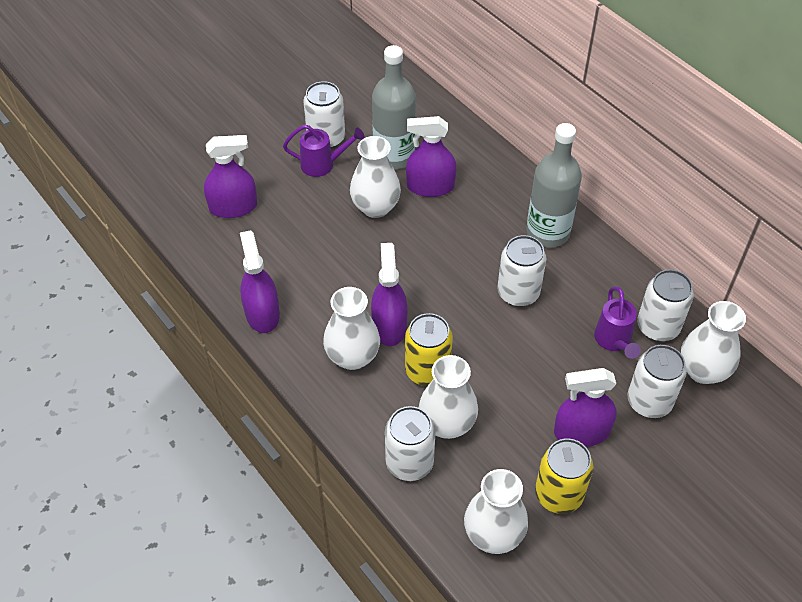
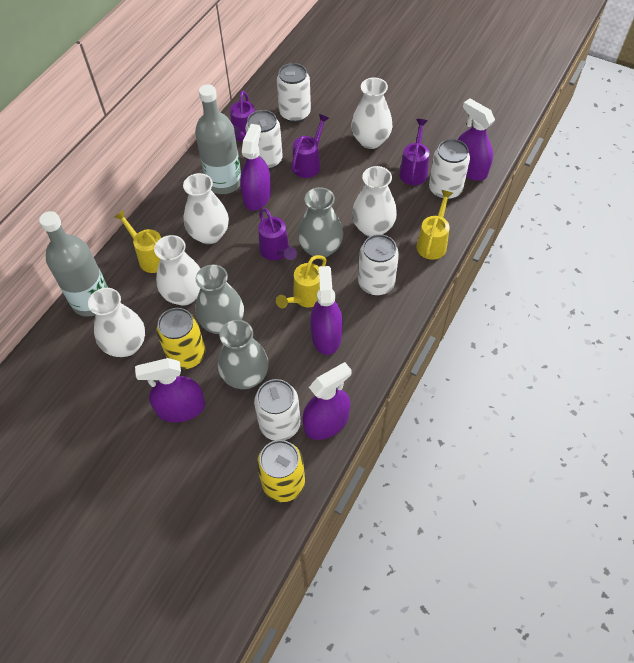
grey vase: 0 -> 3
purple watering can: 2 -> 4
yellow watering can: 0 -> 3

